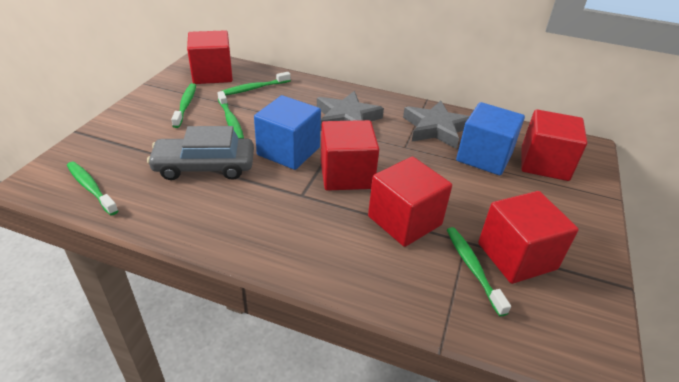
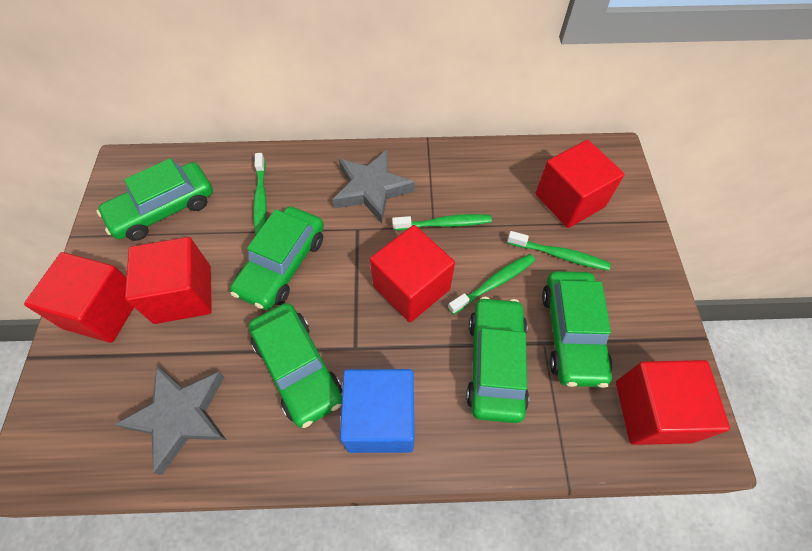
blue cube: 2 -> 1
green car: 0 -> 5
green toothbrush: 5 -> 4
grey car: 1 -> 0

